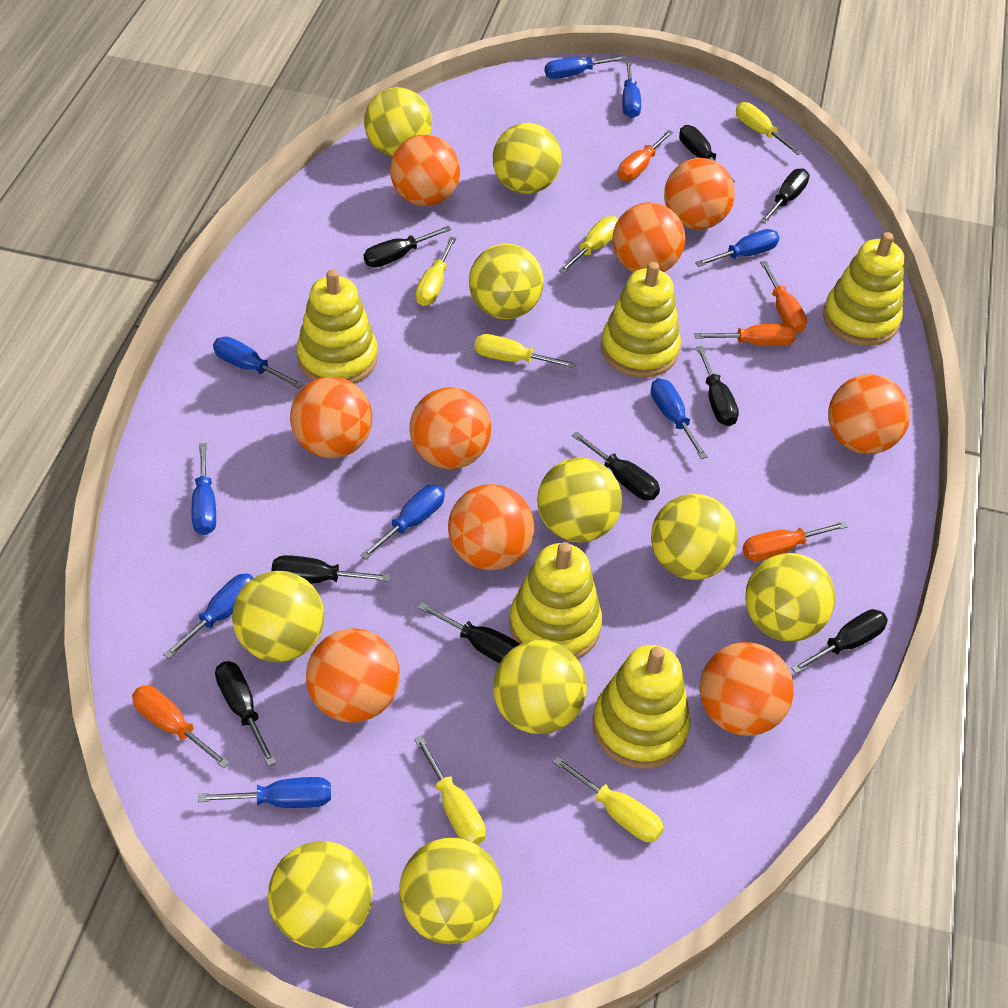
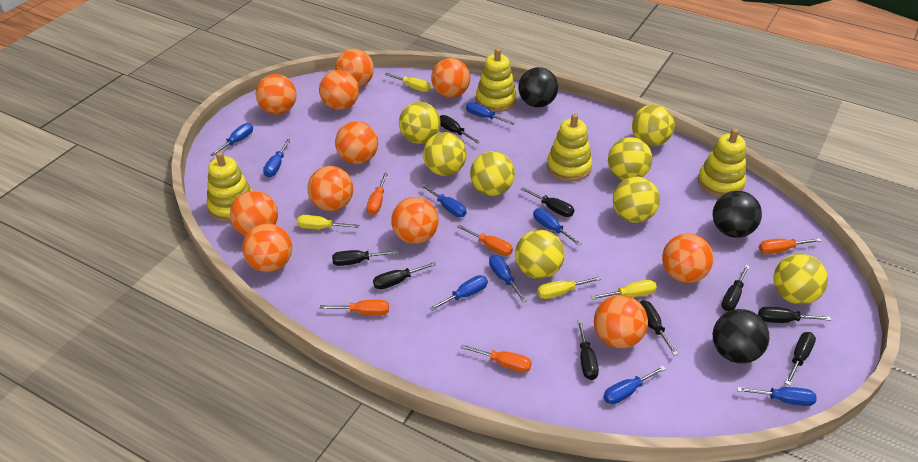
black ball: 0 -> 3
orange ball: 9 -> 11
yellow ball: 10 -> 8
yellow screwdriver: 6 -> 4
yellow stacking toy: 5 -> 4

